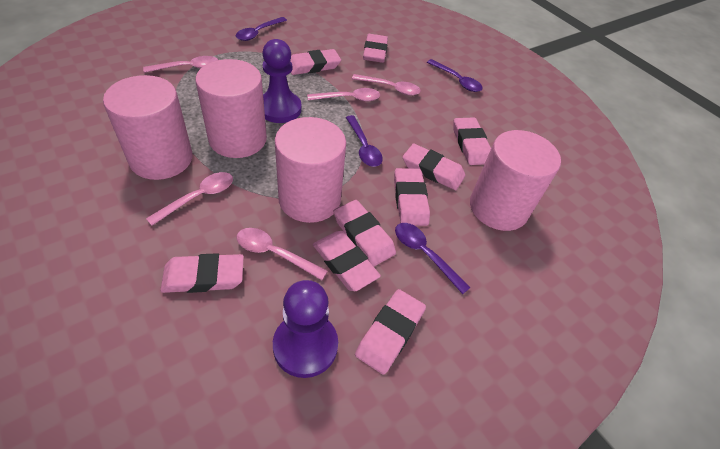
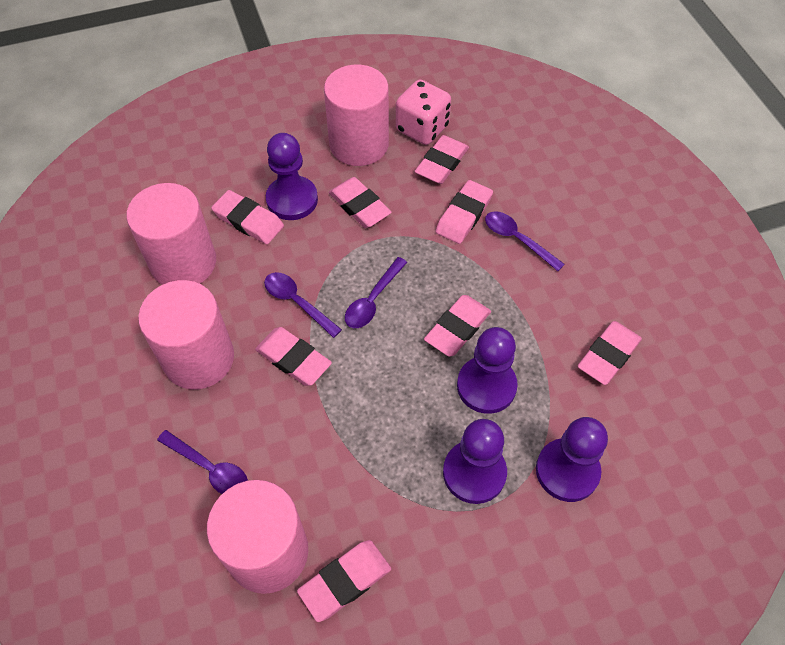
pink dice: 0 -> 1
pink eraser: 9 -> 8
pink spoon: 5 -> 0
purple pawn: 2 -> 4

